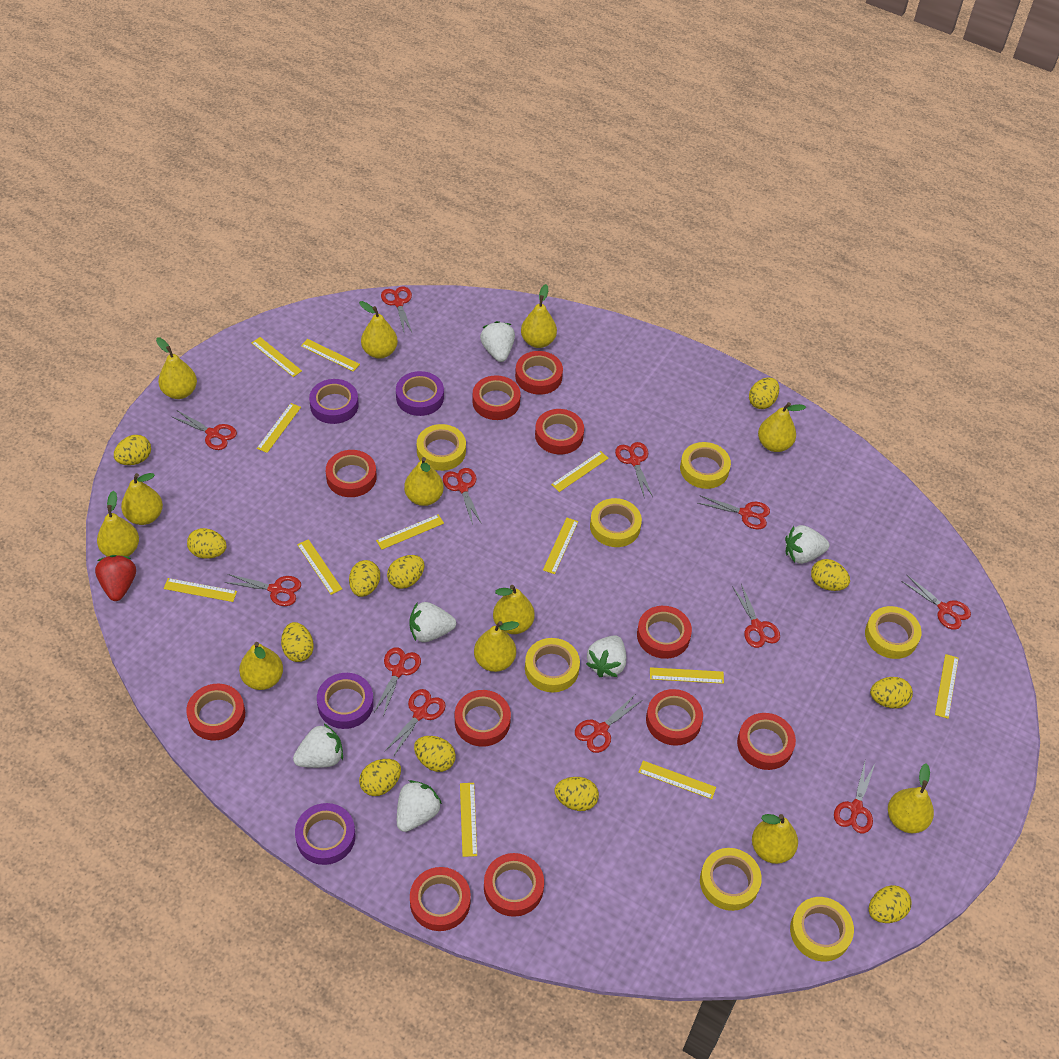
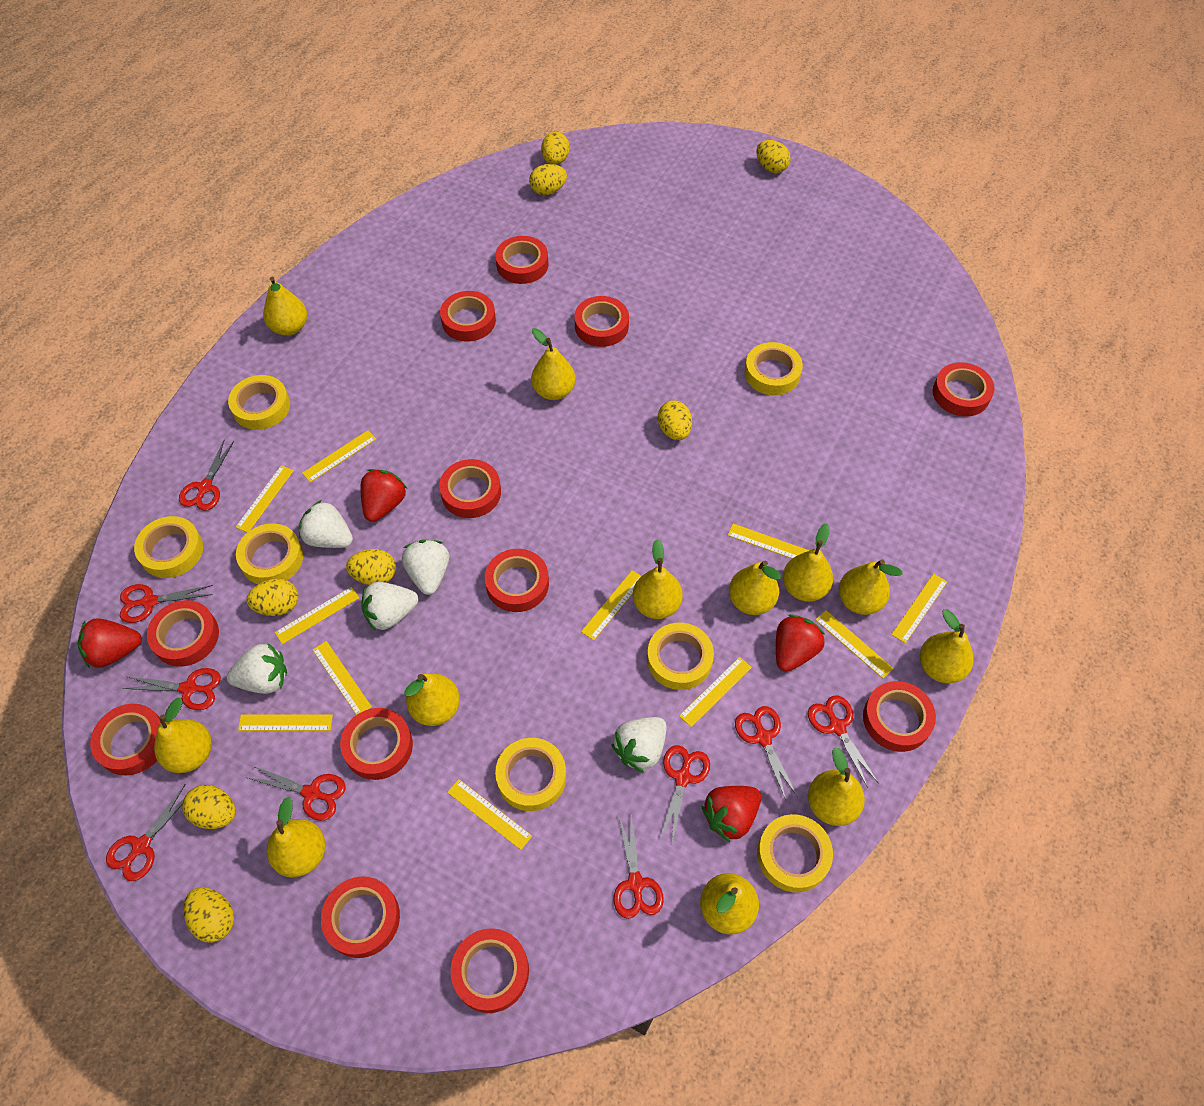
purple tape: 4 -> 0
red scissors: 12 -> 9
red strawberry: 1 -> 4
red tape: 11 -> 12
white strawberry: 6 -> 5
yellow egg: 12 -> 8
yellow ruler: 12 -> 11

